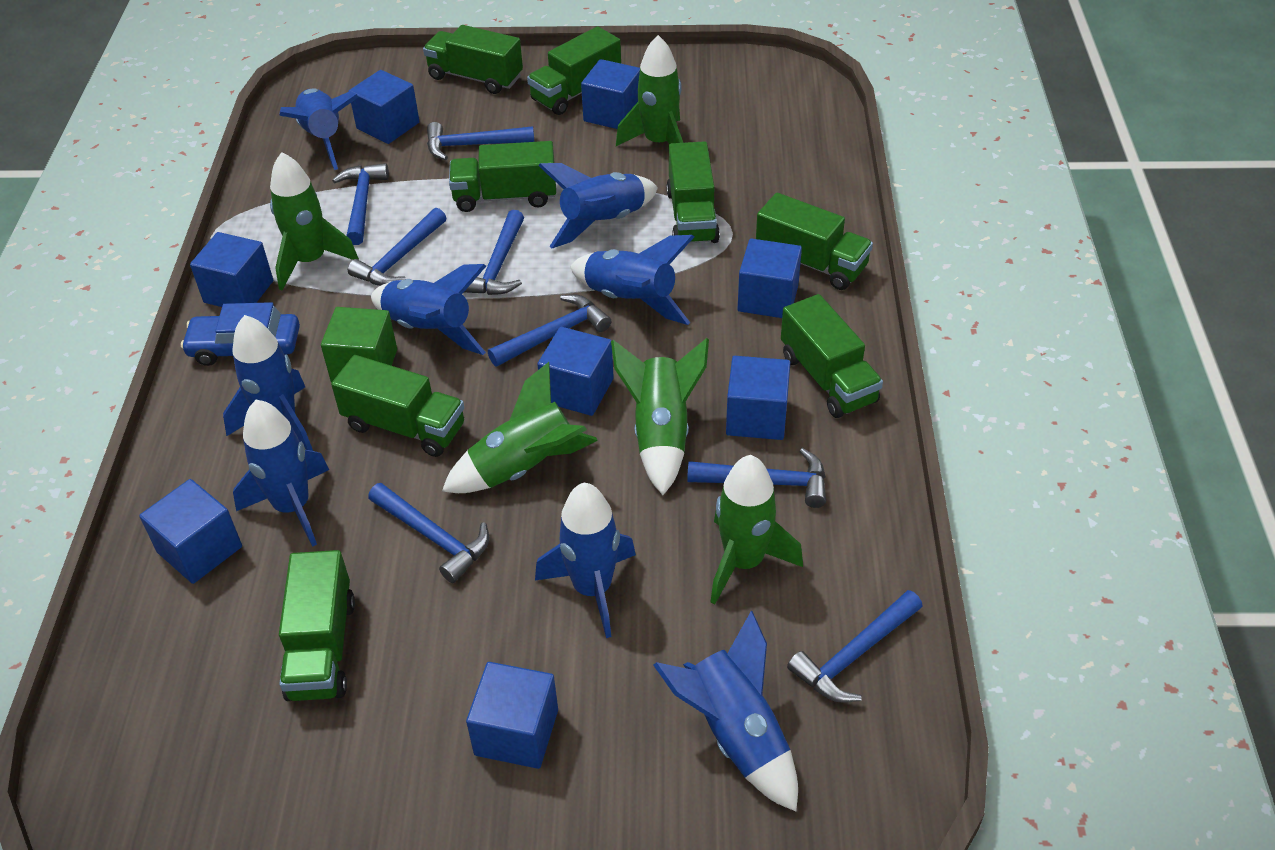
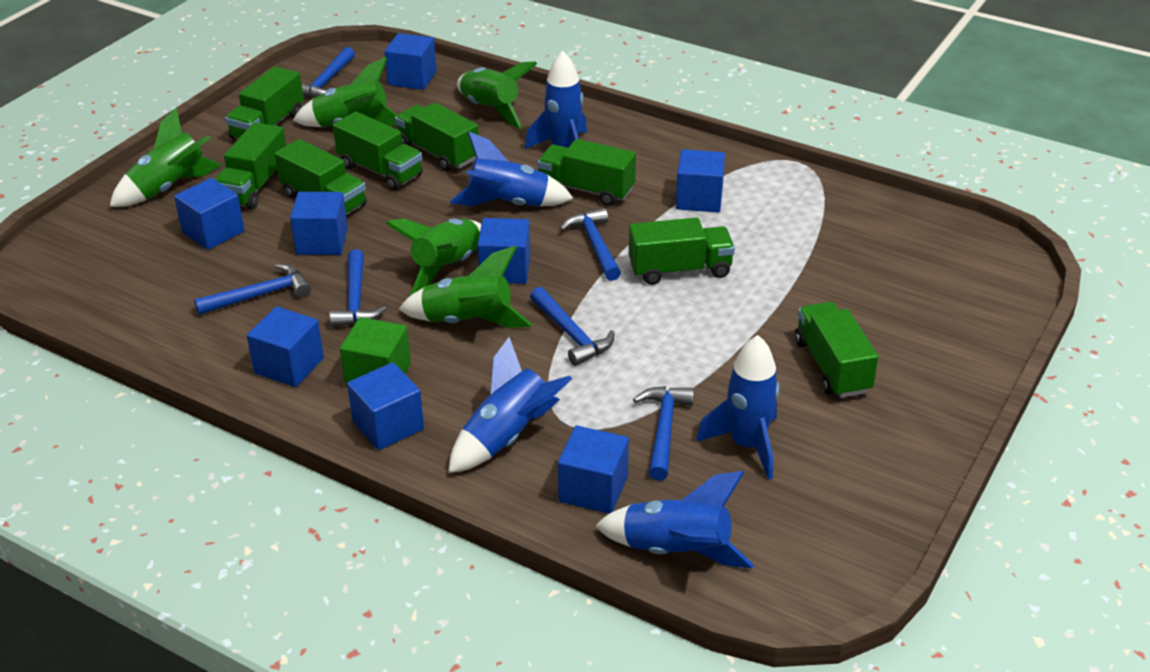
blue car: 1 -> 0
blue hammer: 8 -> 6
blue rocket: 8 -> 5

